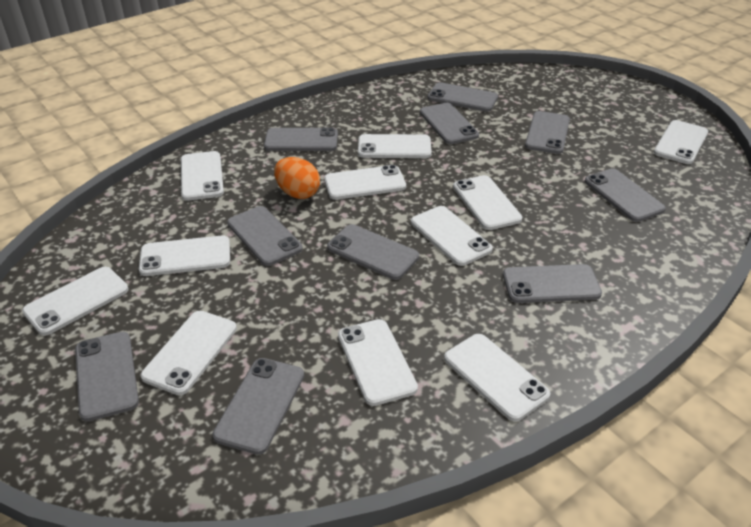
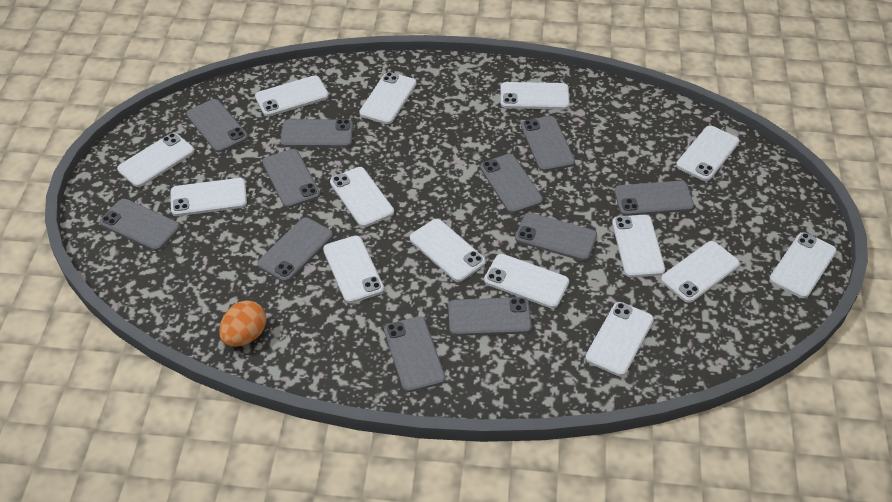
grey phone: 10 -> 11
white phone: 11 -> 14

